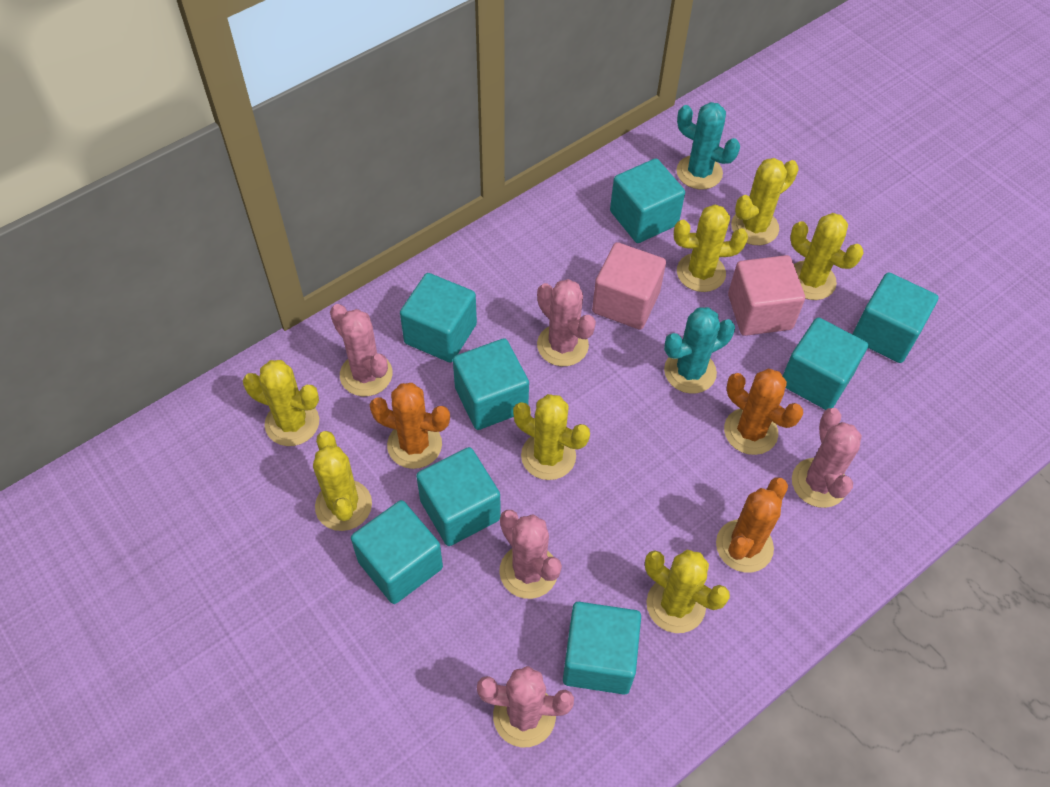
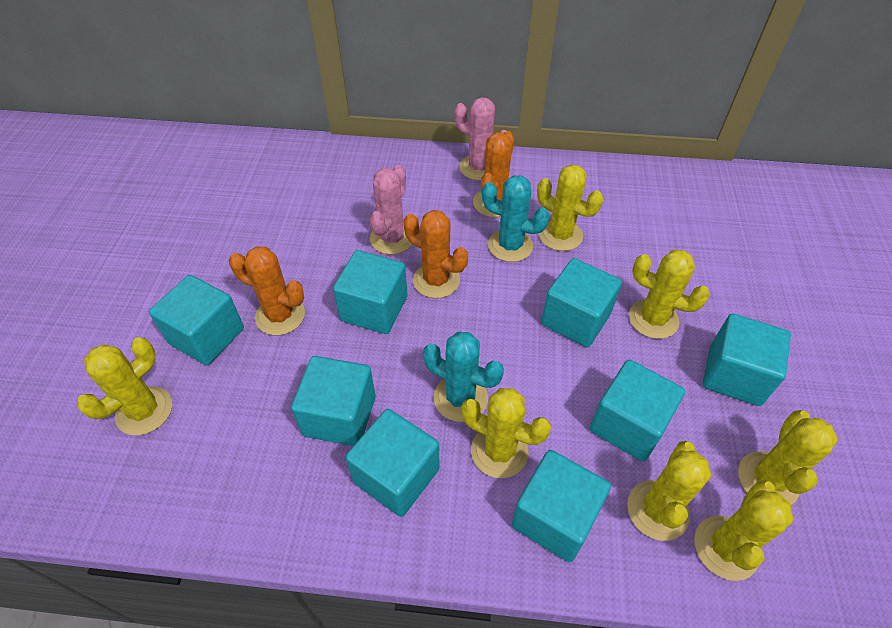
pink cactus: 5 -> 2
pink cube: 2 -> 0

